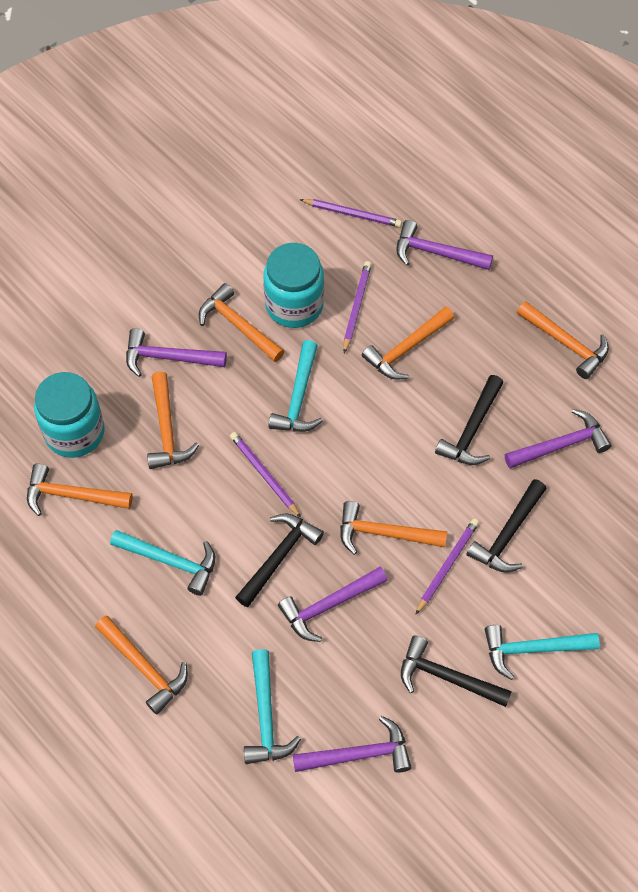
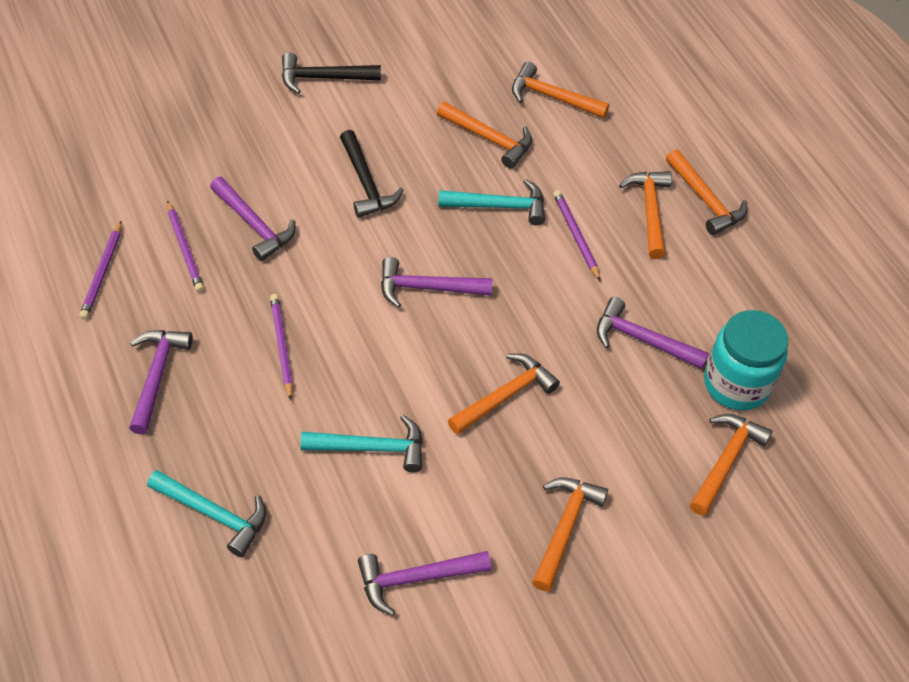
black hammer: 4 -> 2
turquoise hammer: 4 -> 3
turquoise jar: 2 -> 1

